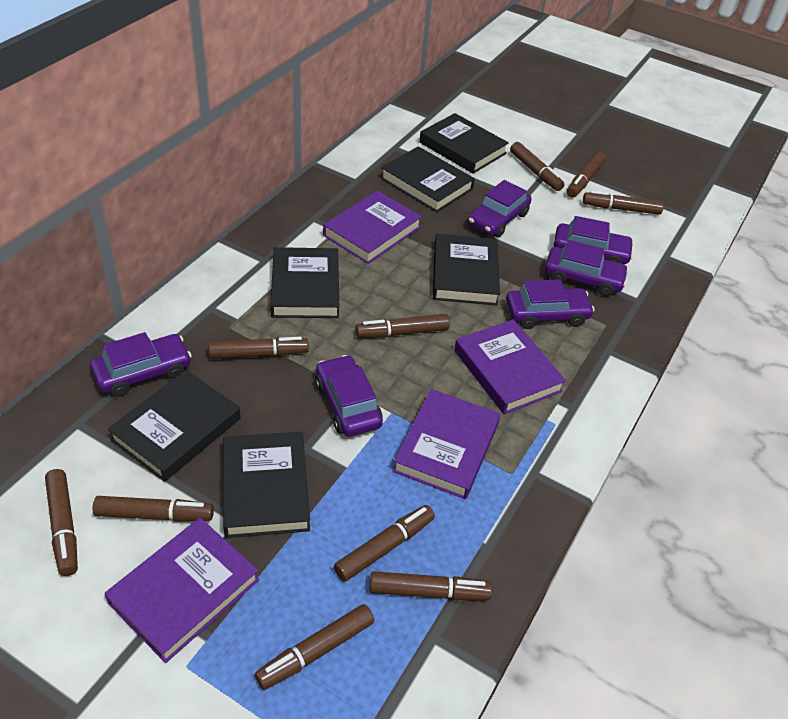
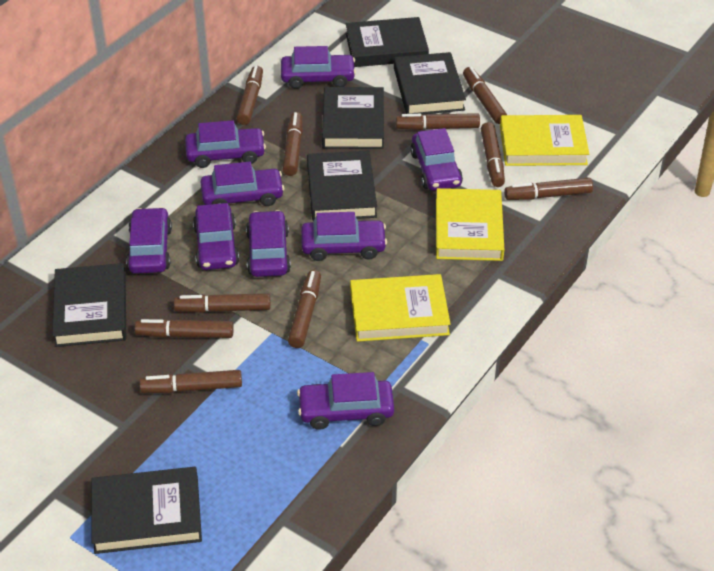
purple book: 4 -> 0
purple car: 6 -> 9
yellow book: 0 -> 3

